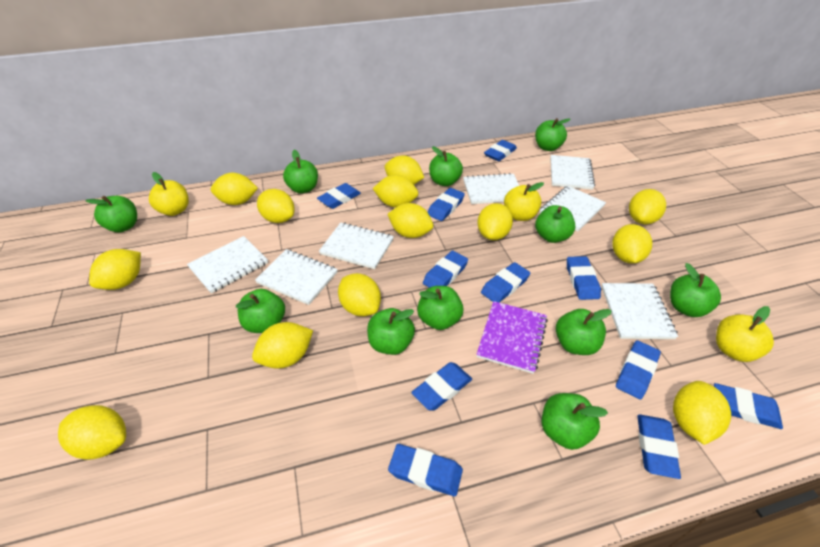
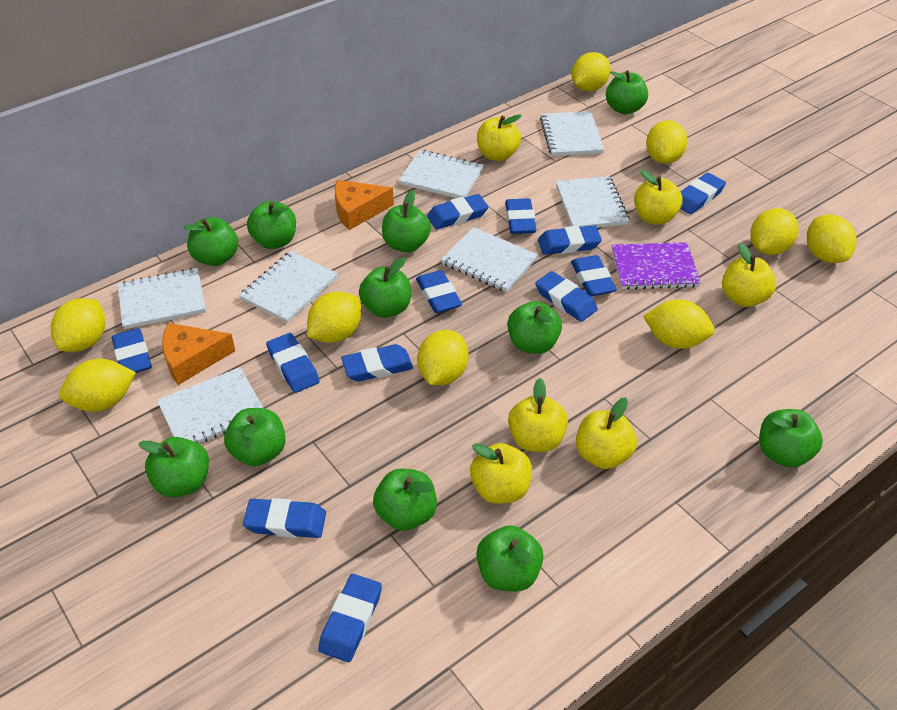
blue eraser: 11 -> 12
orange cheese: 0 -> 2
yellow apple: 3 -> 6
yellow lemon: 13 -> 9

